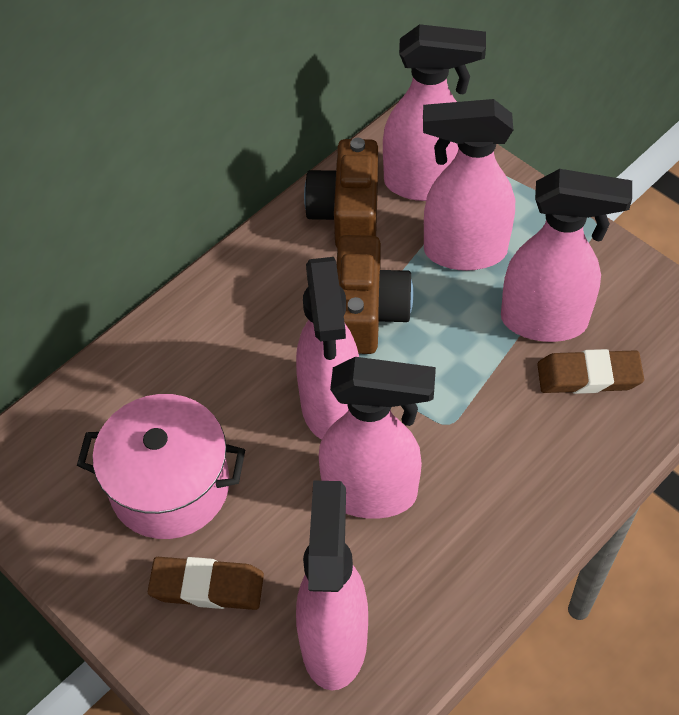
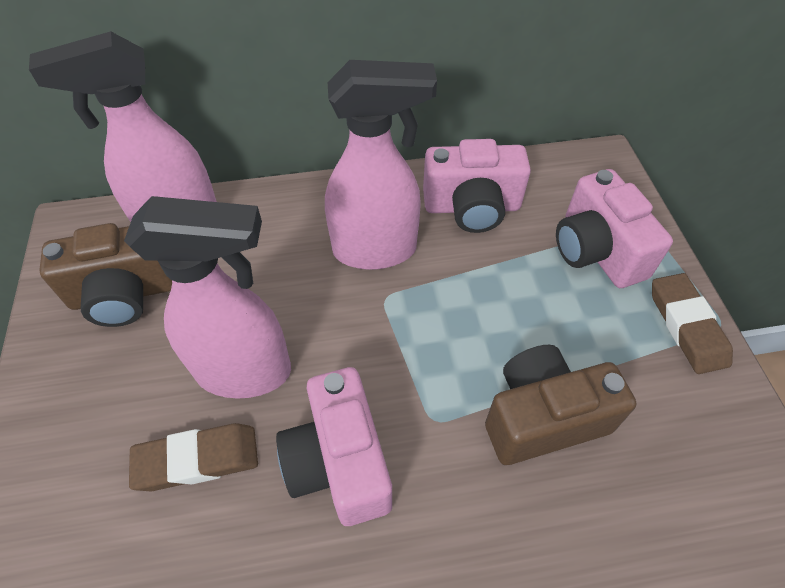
pink camera: 0 -> 3
pink pot: 1 -> 0
pink spray bottle: 6 -> 3

